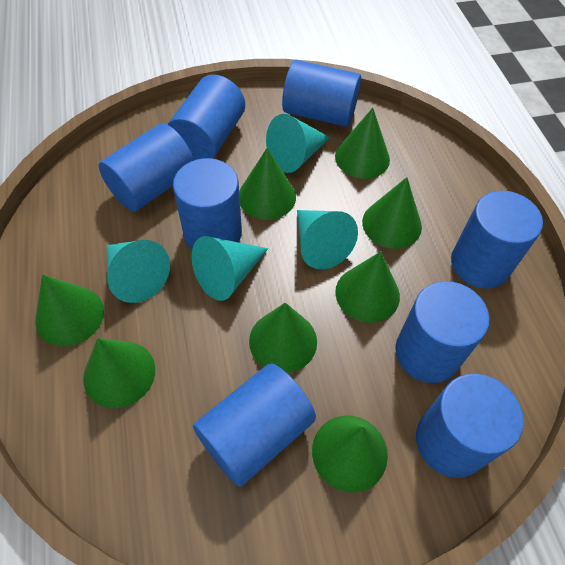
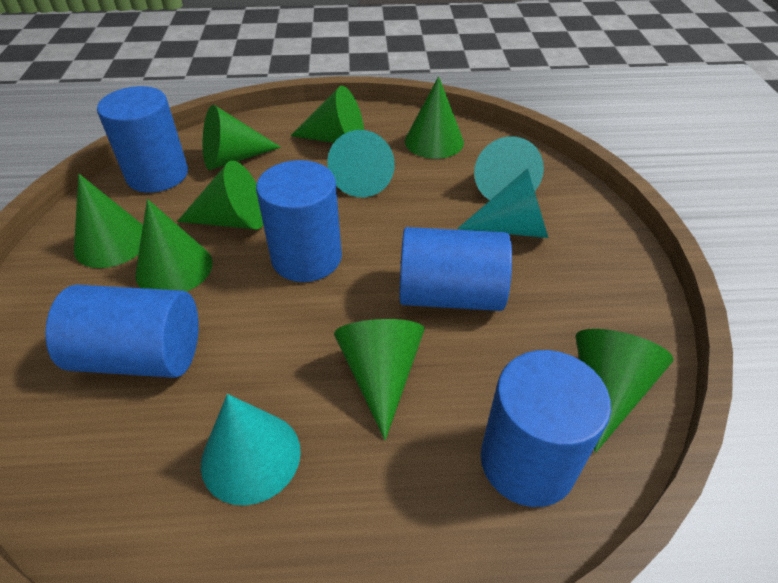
blue cylinder: 8 -> 5

